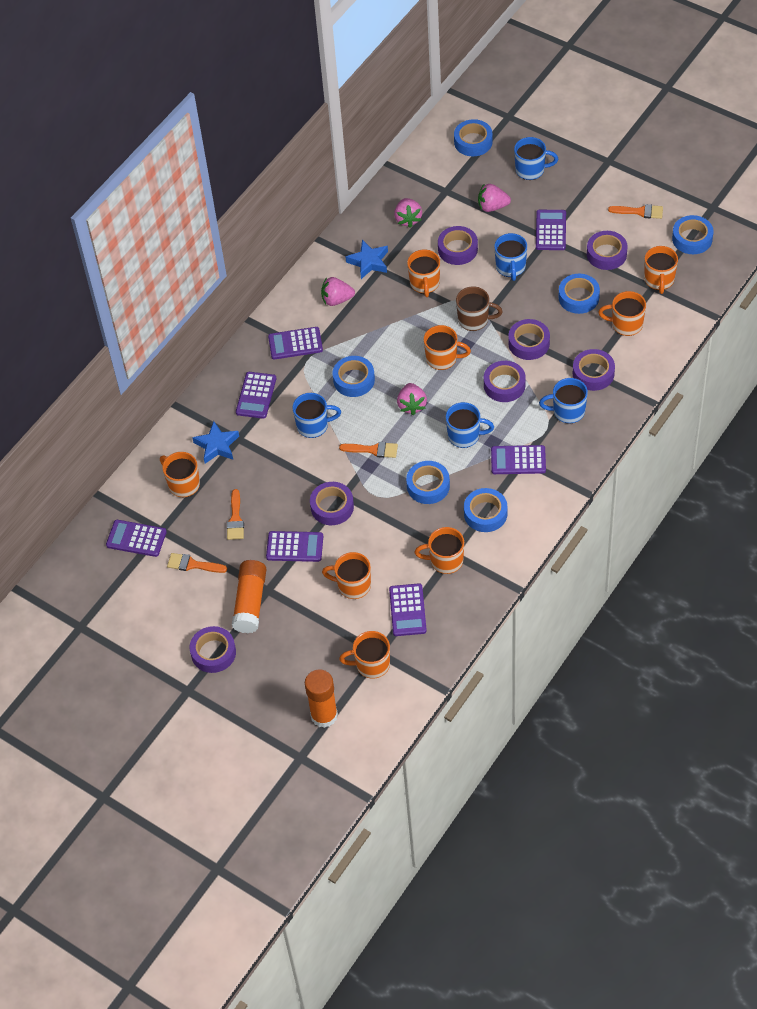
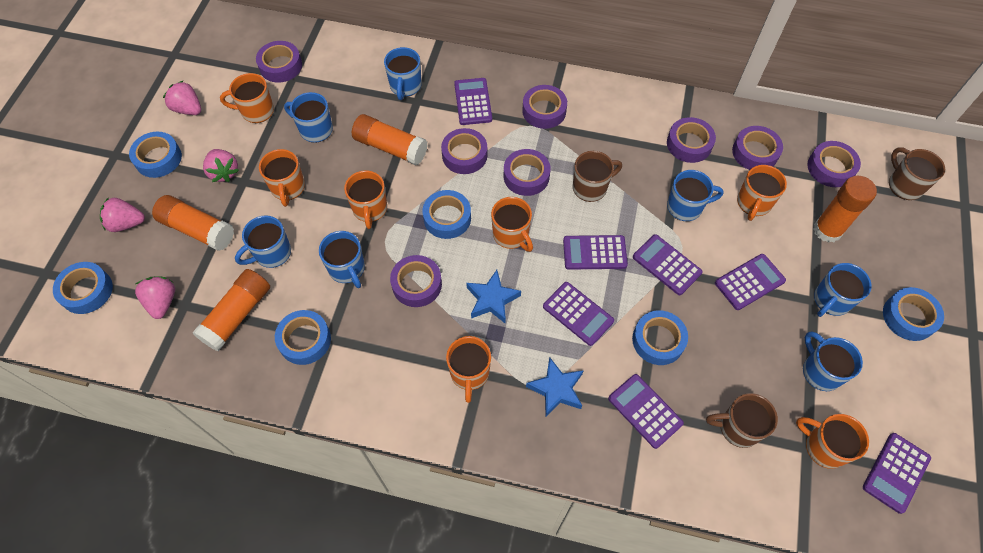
blue mug: 5 -> 7
brown mug: 1 -> 3
orange brush: 4 -> 0
orange glue stick: 2 -> 4
orange mug: 8 -> 7
purple tape: 7 -> 8

